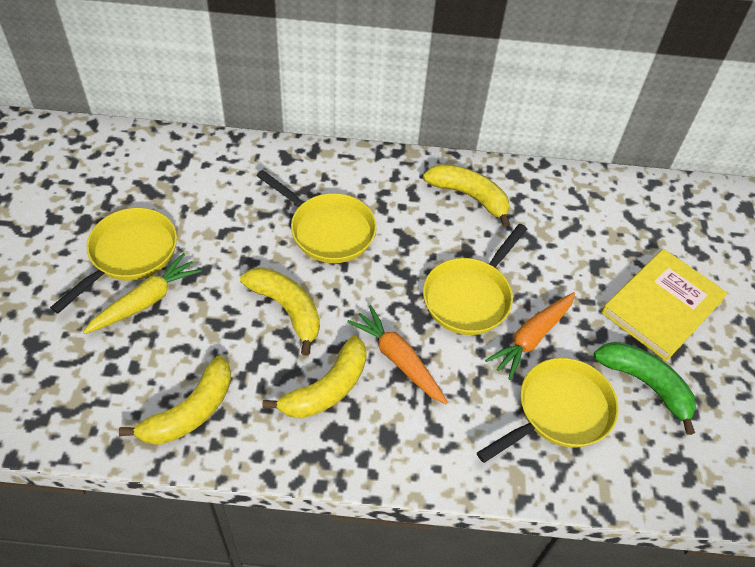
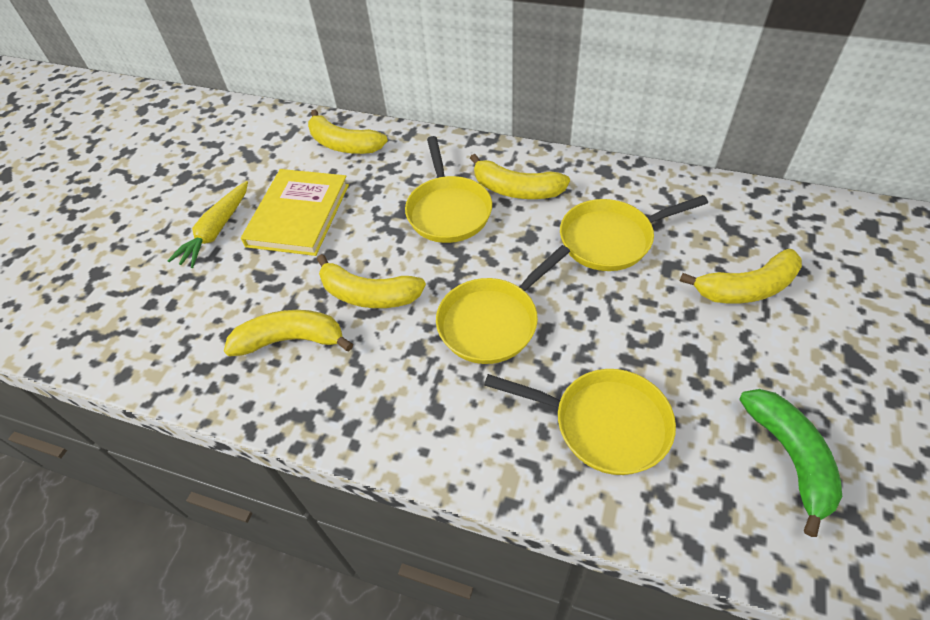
orange carrot: 2 -> 0
yellow banana: 4 -> 5

